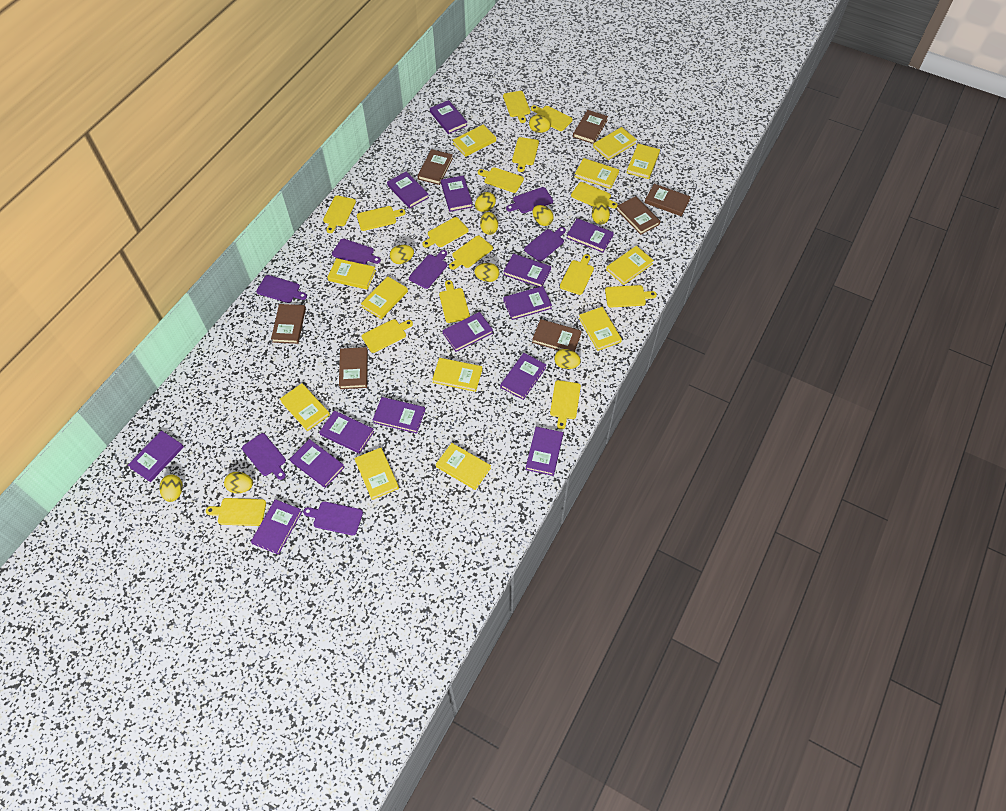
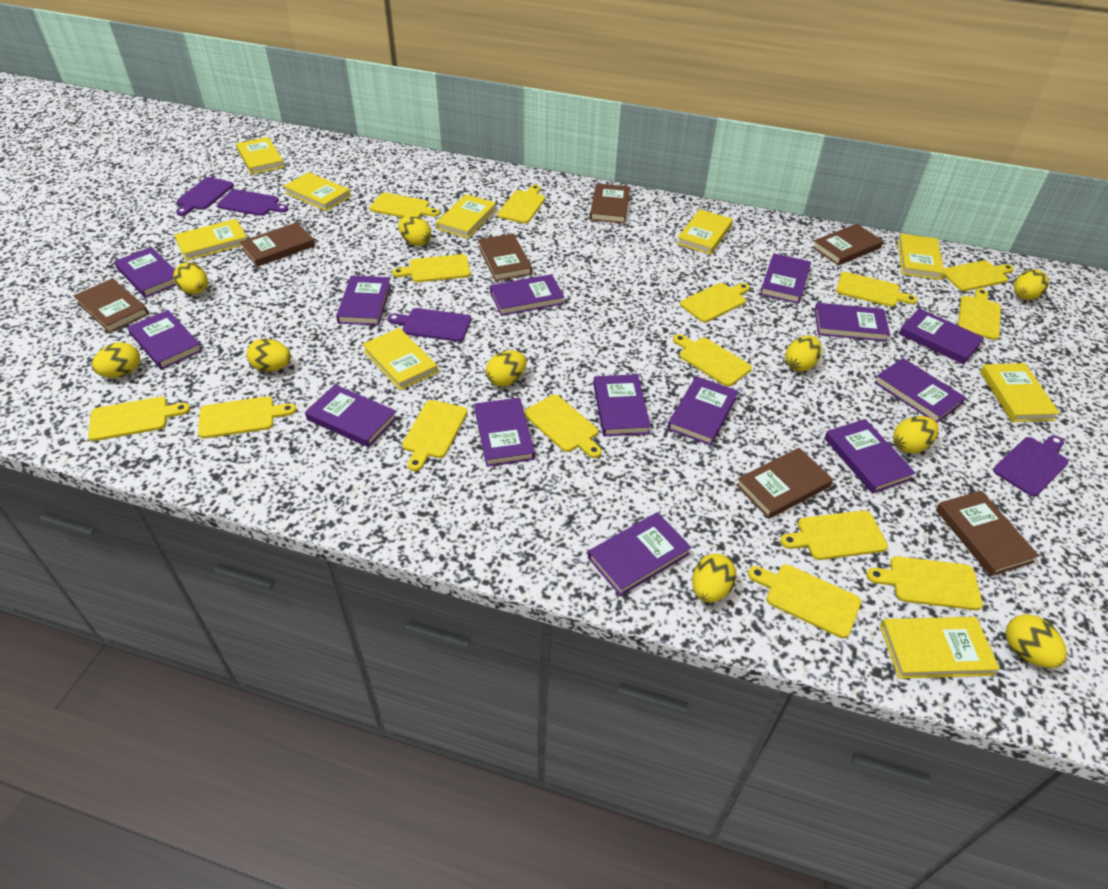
purple cutting board: 7 -> 4
yellow book: 12 -> 9

